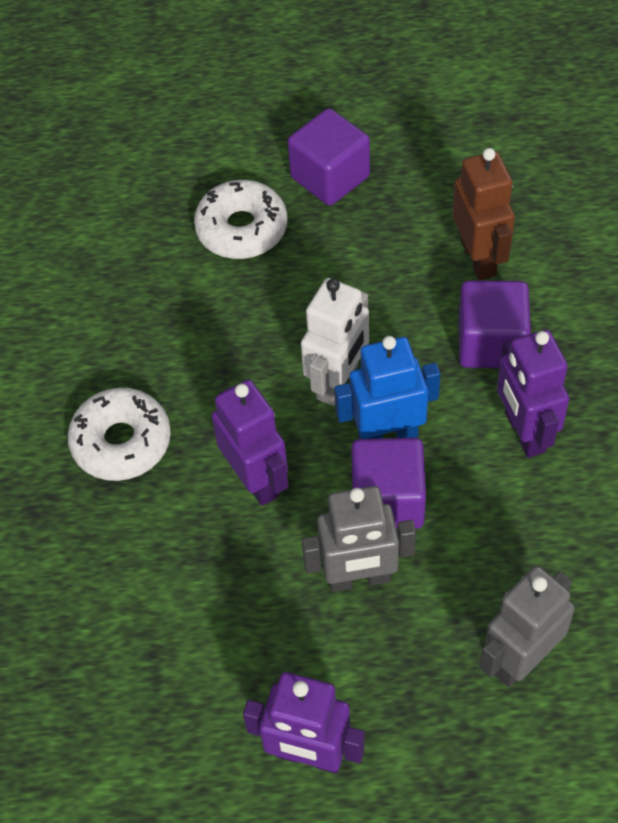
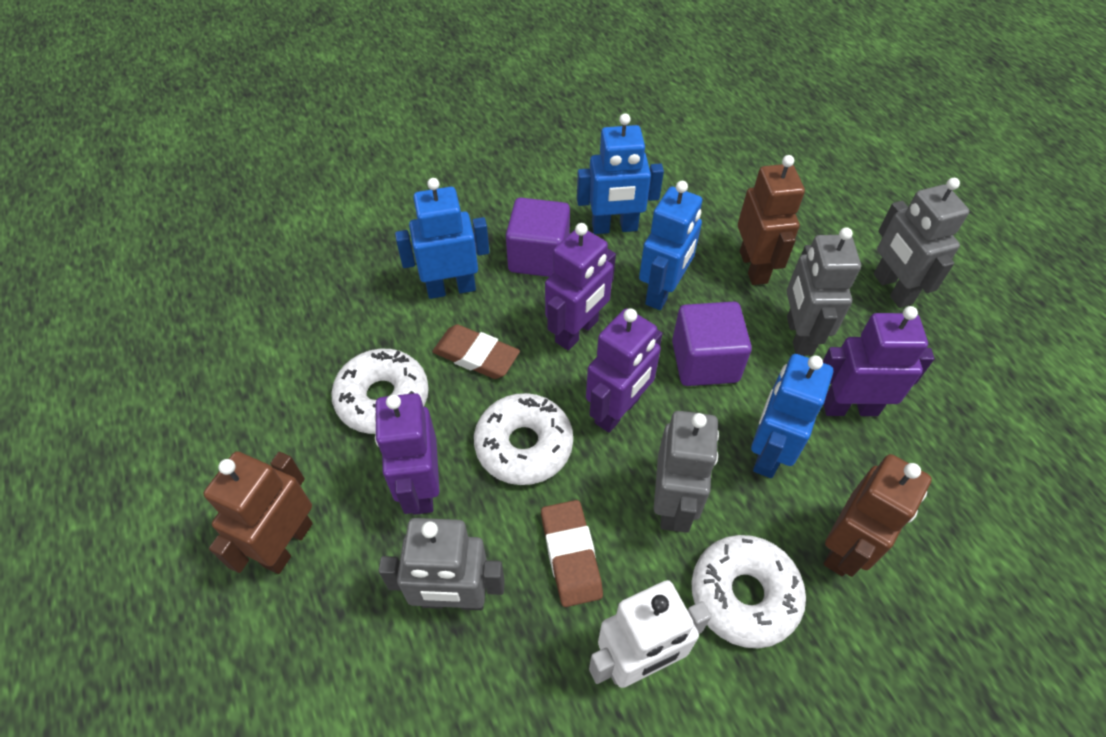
blue robot: 1 -> 4
brown eraser: 0 -> 2
brown robot: 1 -> 3
grey robot: 2 -> 4
purple cube: 3 -> 2
purple robot: 3 -> 4
white donut: 2 -> 3

